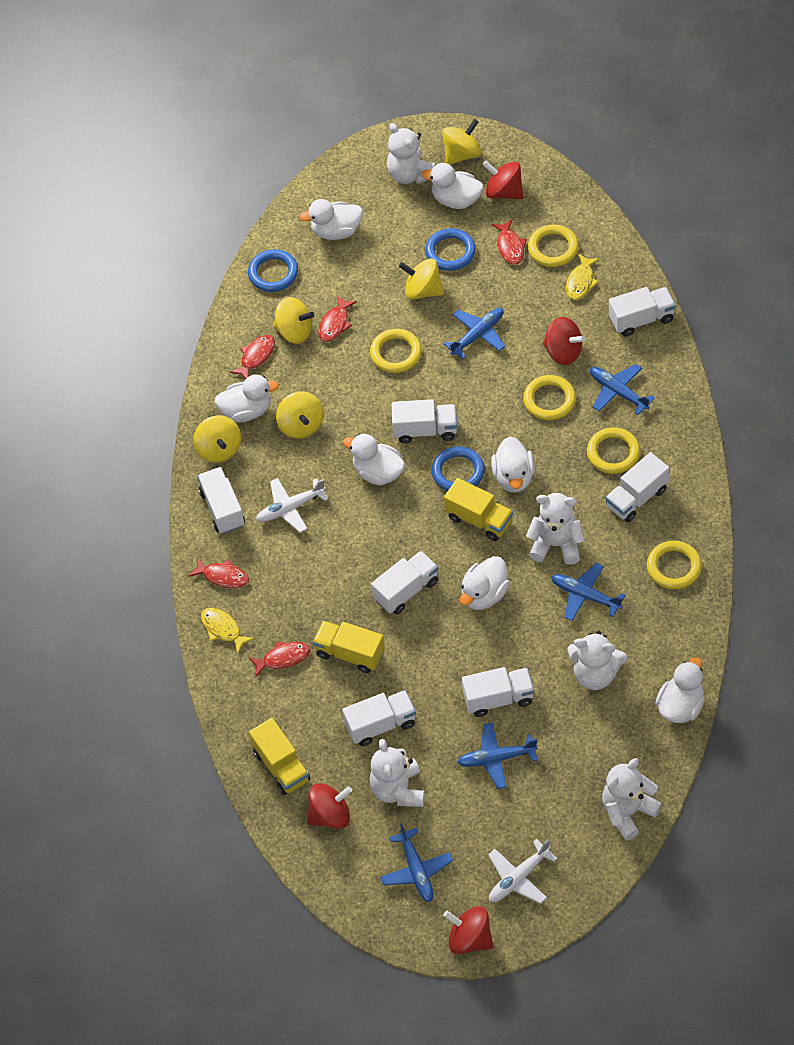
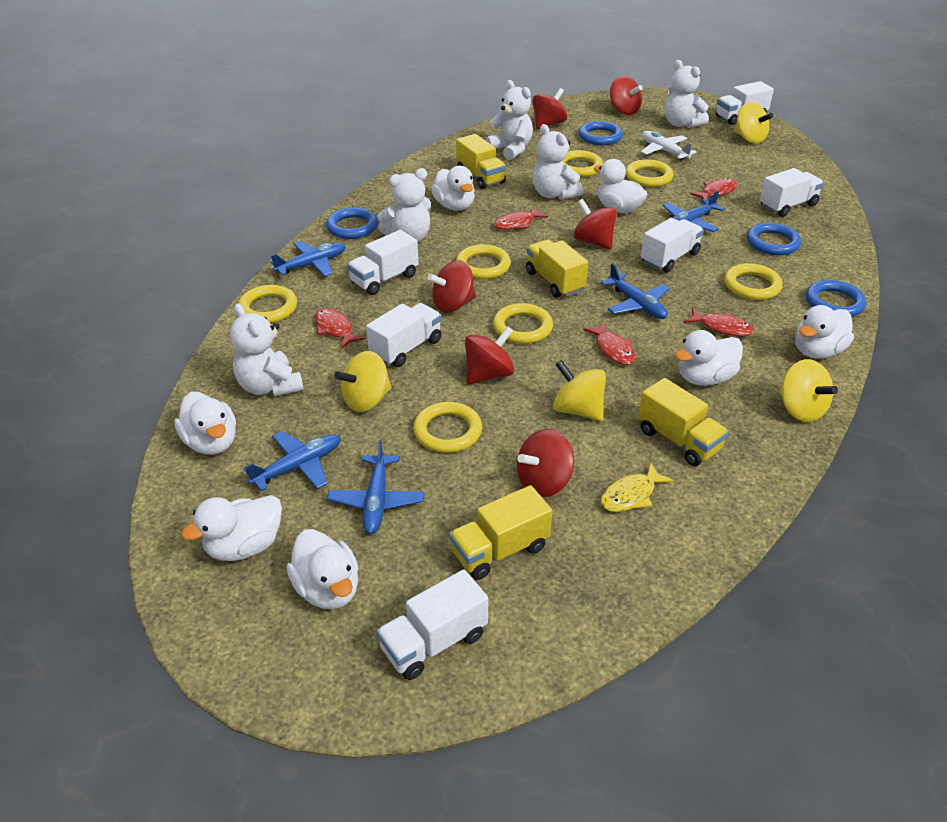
blue ring: 3 -> 4
red spinning top: 4 -> 6
white plane: 2 -> 1
white truck: 7 -> 6
yellow fish: 2 -> 1
yellow ring: 5 -> 7
yellow spinning top: 5 -> 4
yellow truck: 3 -> 4

